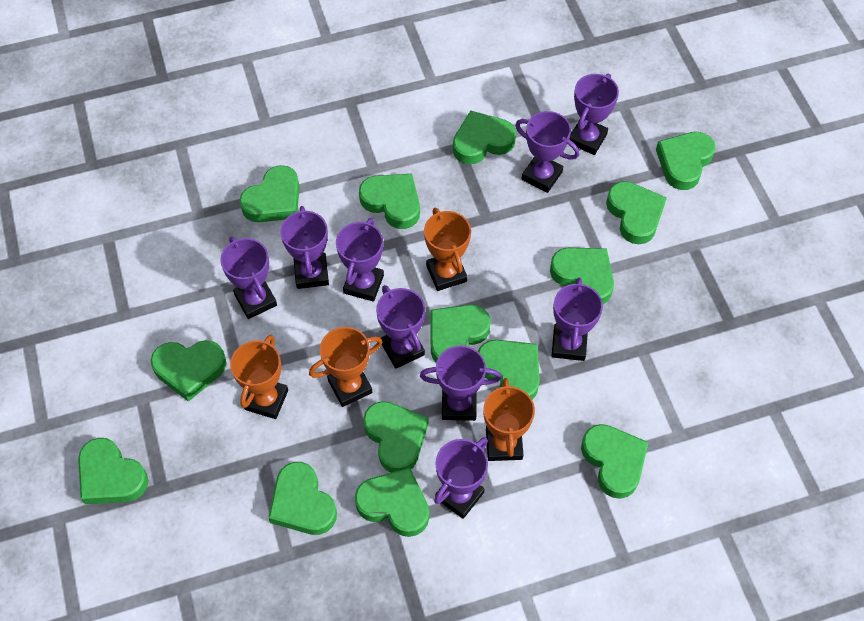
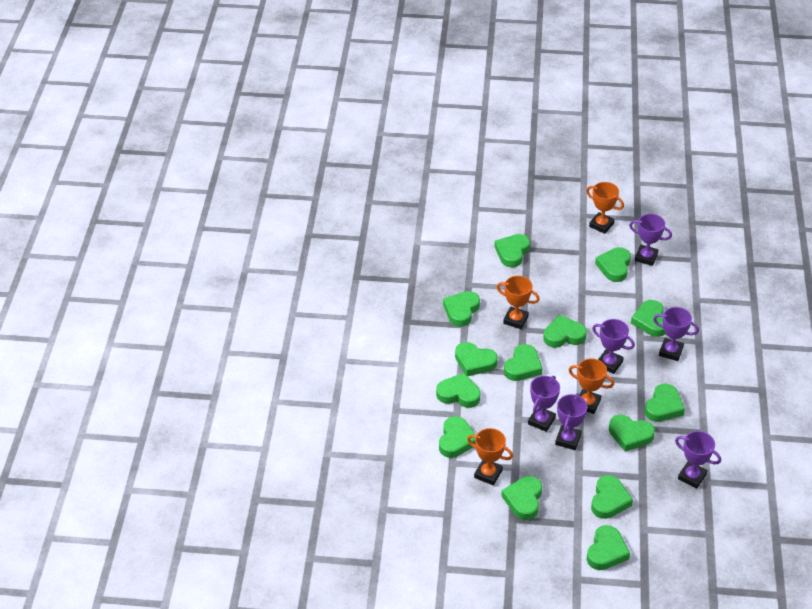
purple trophy: 9 -> 6

